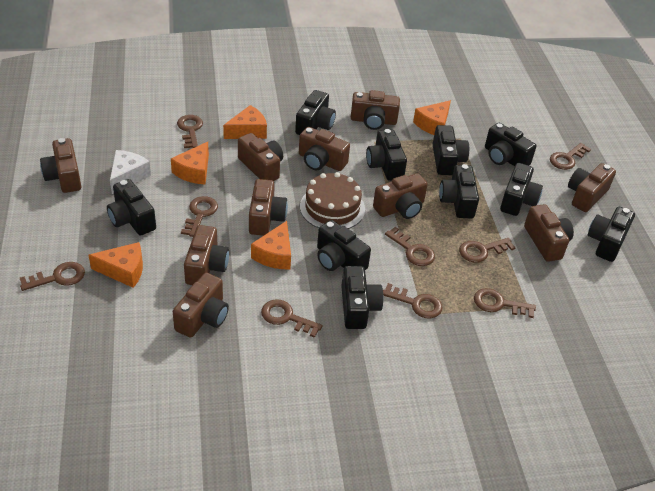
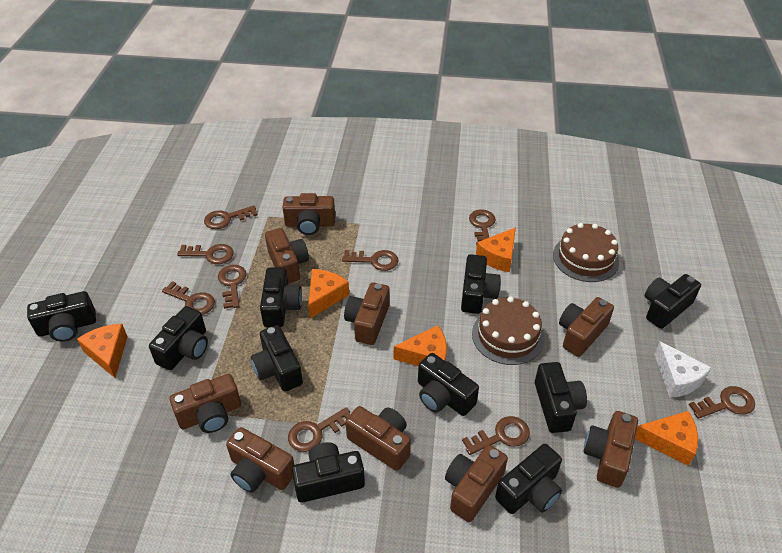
brown cake: 1 -> 2
brown camera: 10 -> 9

